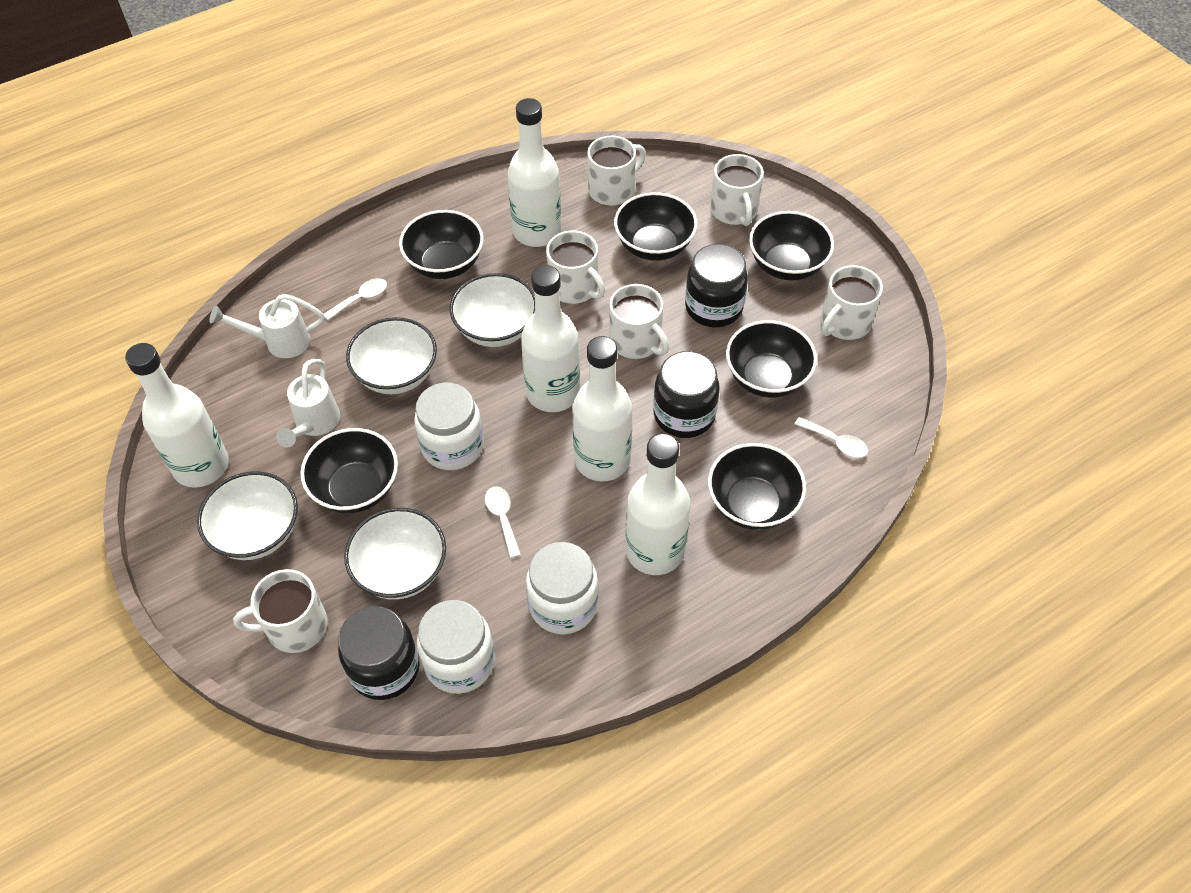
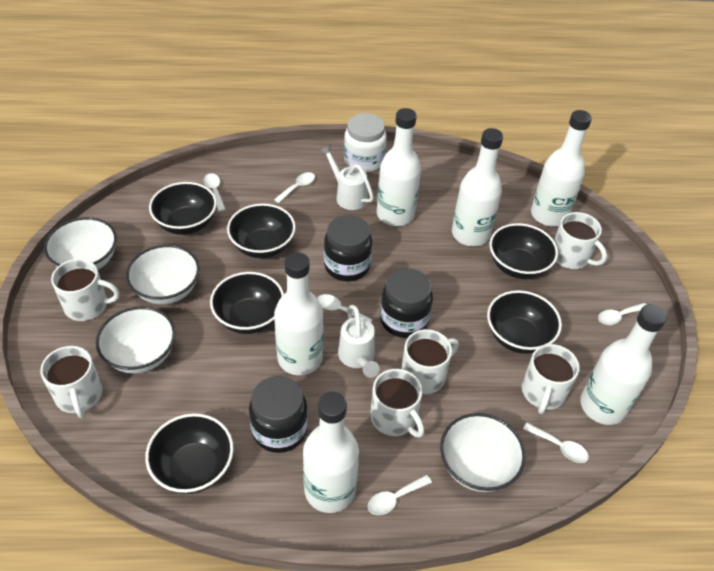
white bottle: 5 -> 6
white jar: 3 -> 1
white spoon: 3 -> 6

